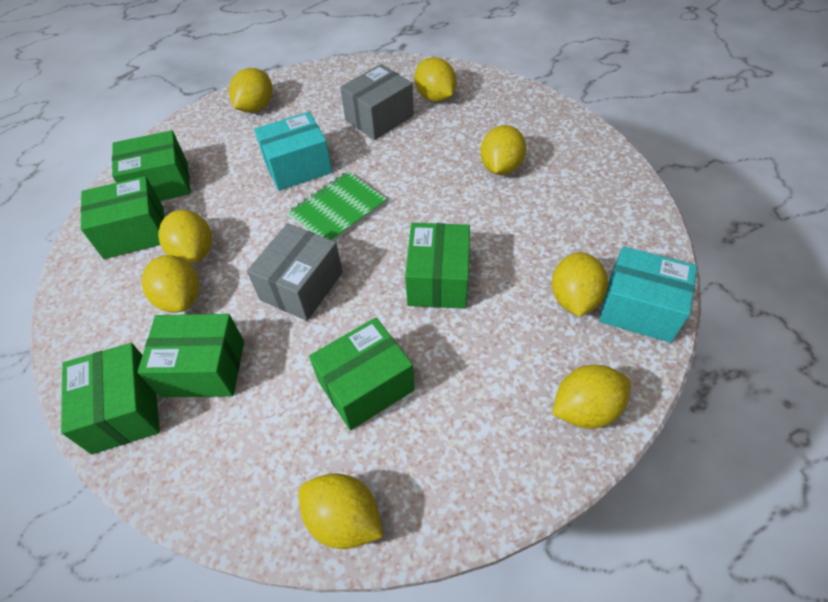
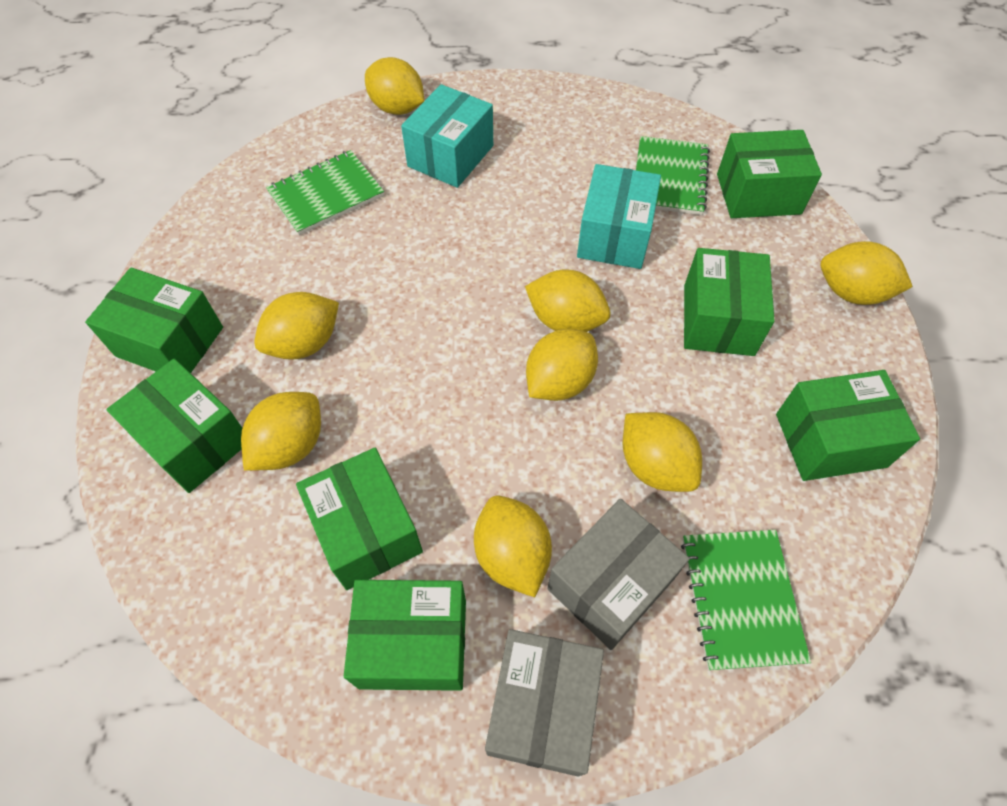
green box: 6 -> 7
green notebook: 1 -> 3

